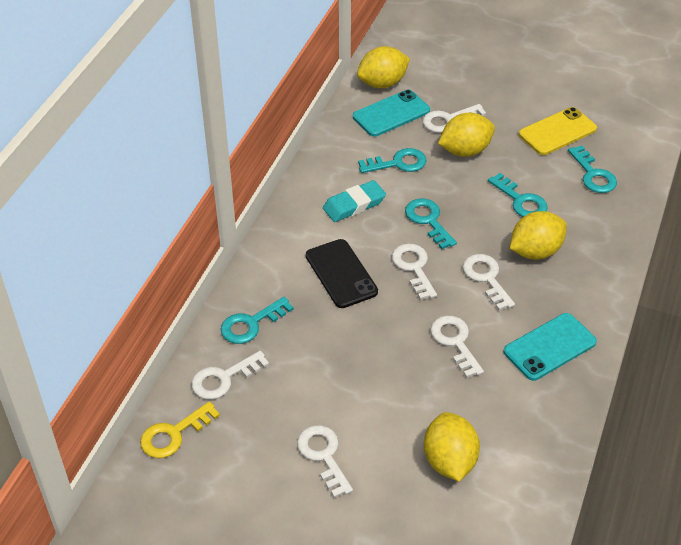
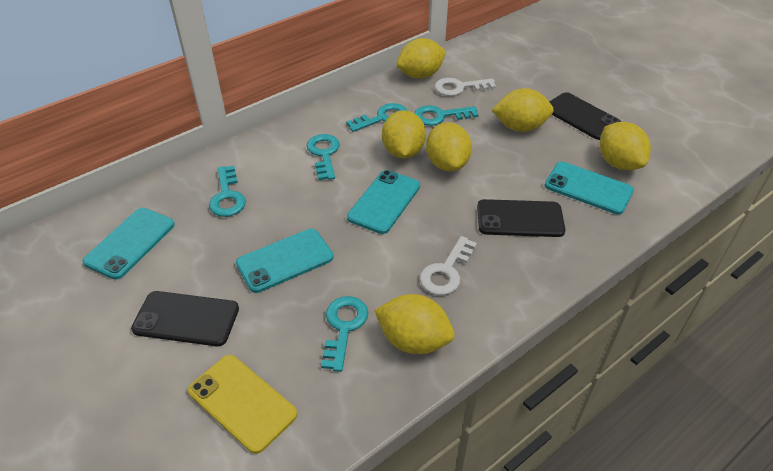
black phone: 1 -> 3
turquoise eraser: 1 -> 0
turquoise phone: 2 -> 4
white key: 6 -> 2
yellow key: 1 -> 0
yellow lemon: 4 -> 6

